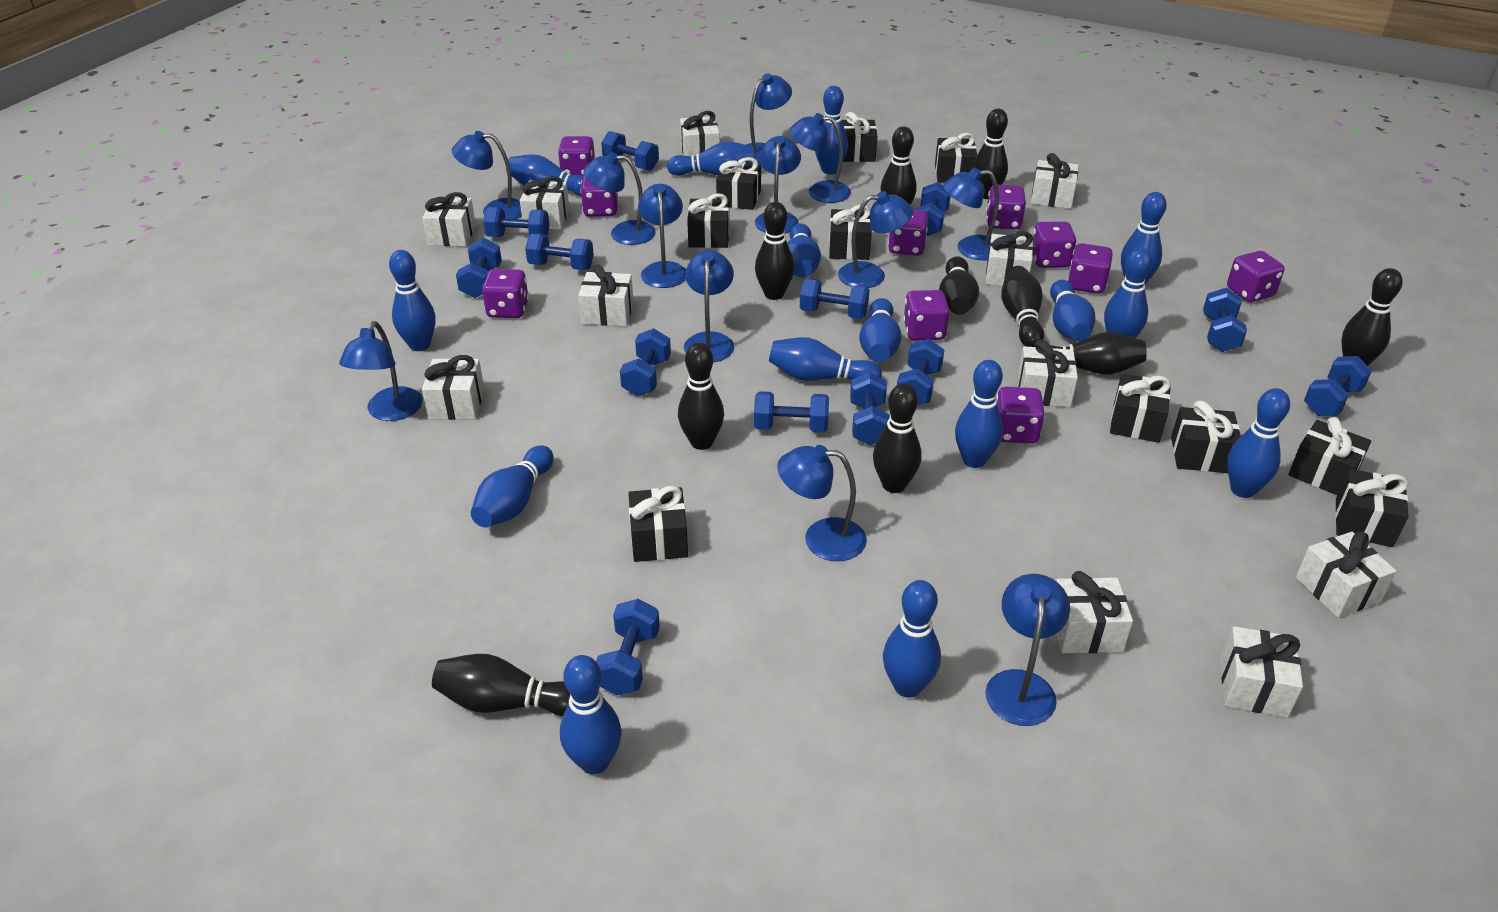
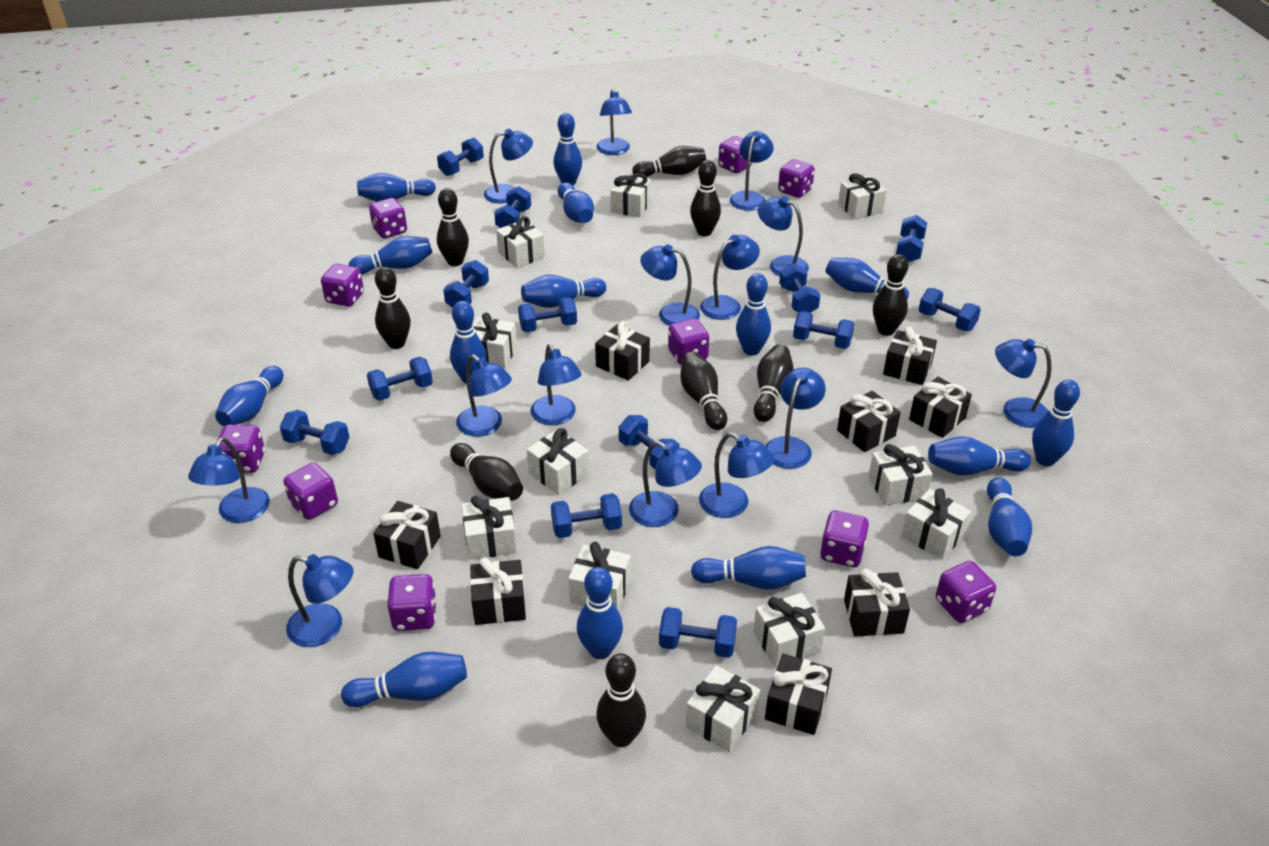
black bowling pin: 10 -> 9
black gift: 10 -> 8
blue lamp: 12 -> 14

